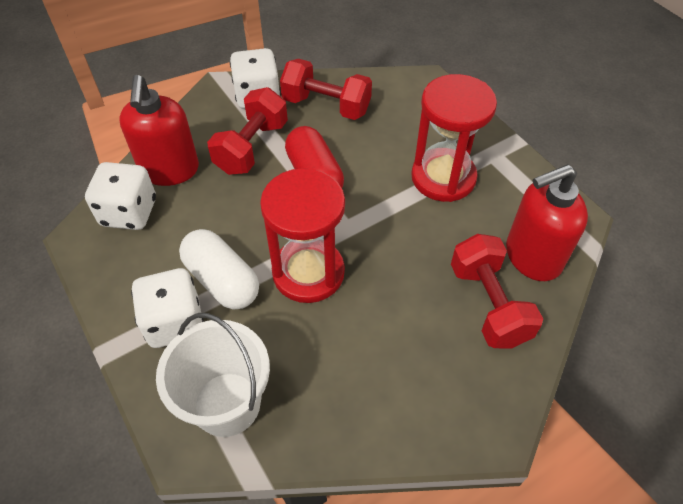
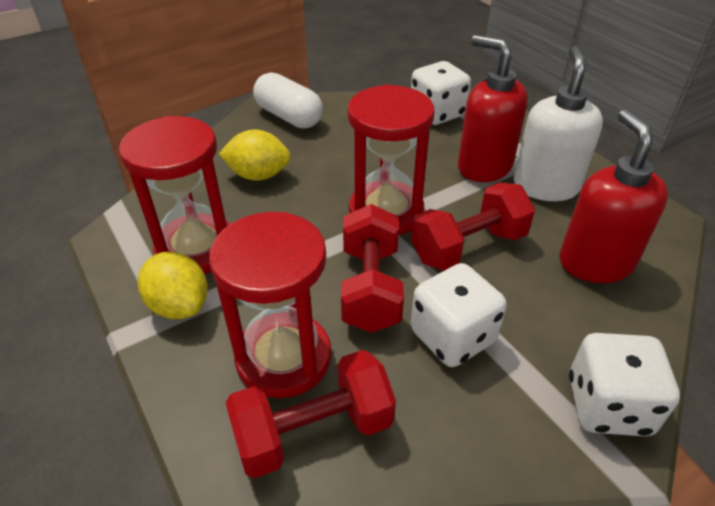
red capsule: 1 -> 0
red hourglass: 2 -> 3
white bucket: 1 -> 0
white soap dispenser: 0 -> 1
yellow lemon: 0 -> 2

